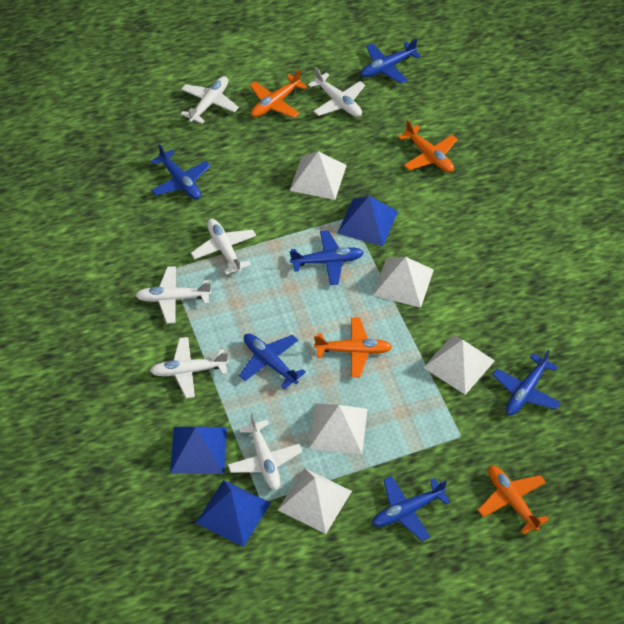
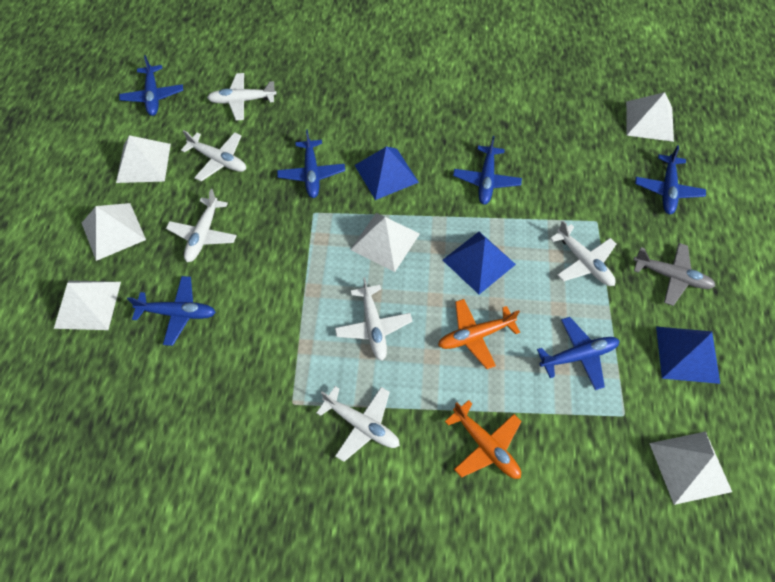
grey plane: 0 -> 1
orange plane: 4 -> 2
white pyramid: 5 -> 6

